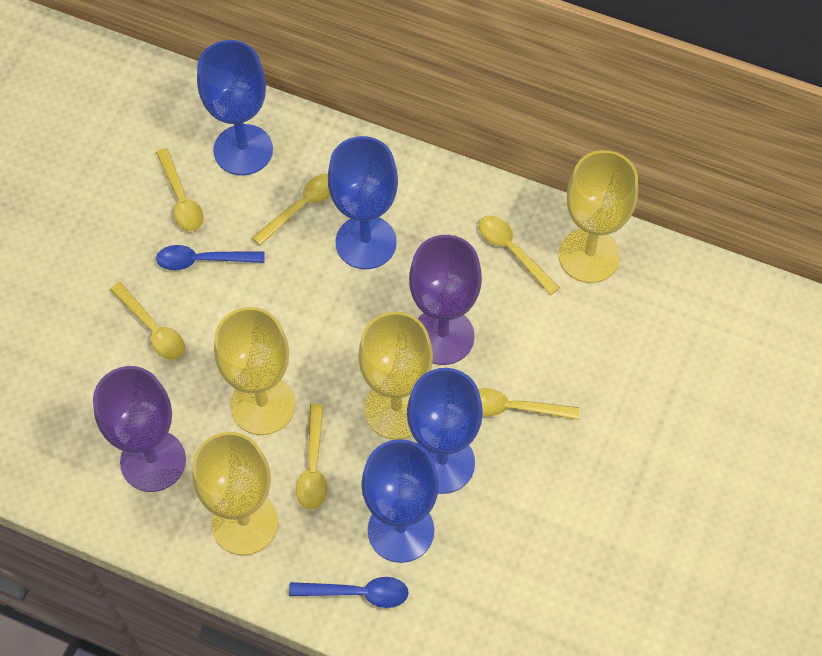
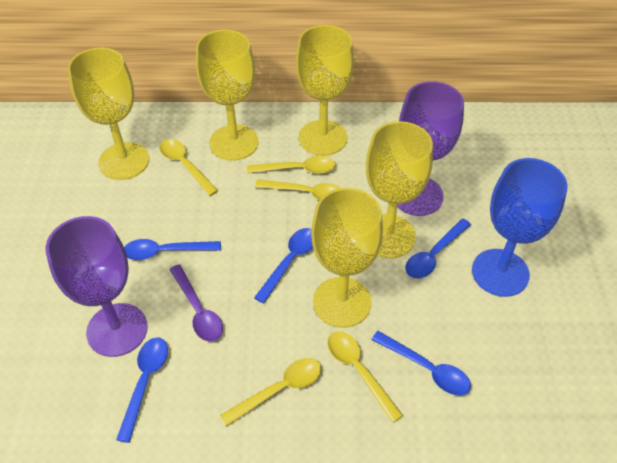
blue goblet: 4 -> 1
blue spoon: 2 -> 5
purple spoon: 0 -> 1
yellow goblet: 4 -> 5
yellow spoon: 6 -> 5

